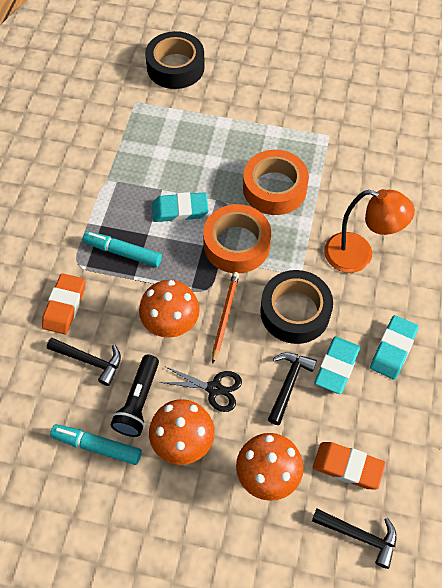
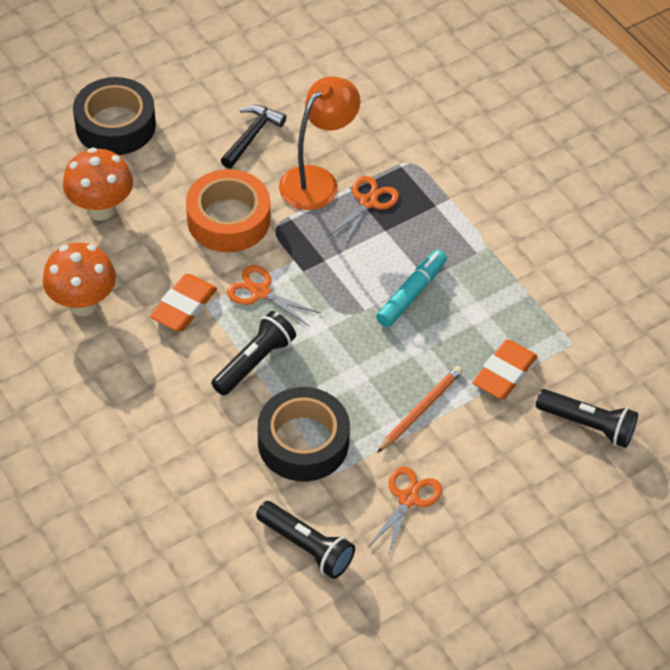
black flashlight: 1 -> 3
black hammer: 3 -> 1
black scissors: 1 -> 0
orange mushroom: 3 -> 2
orange scissors: 0 -> 3
orange tape: 2 -> 1
turquoise eraser: 3 -> 0
turquoise marker: 2 -> 1

